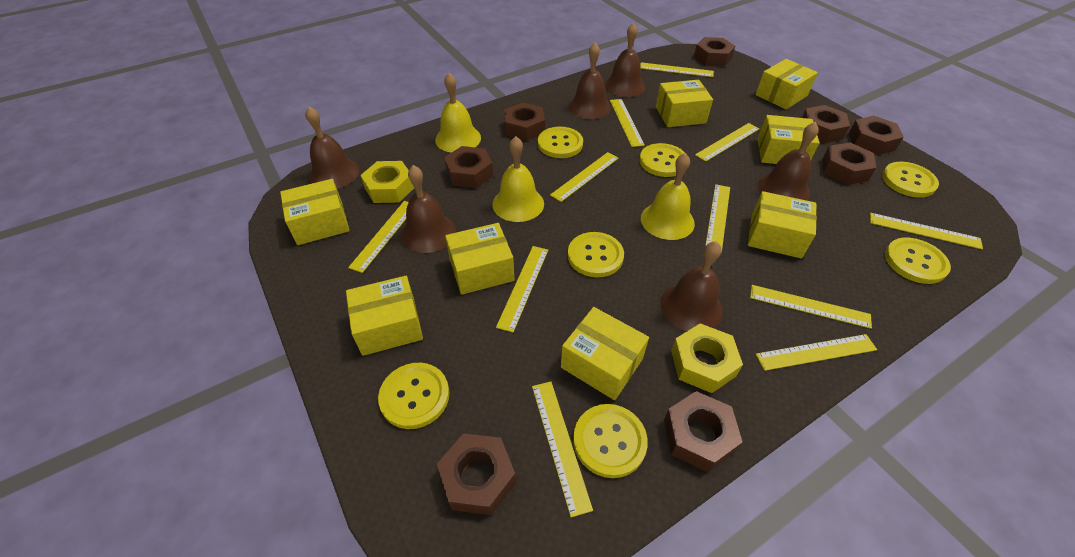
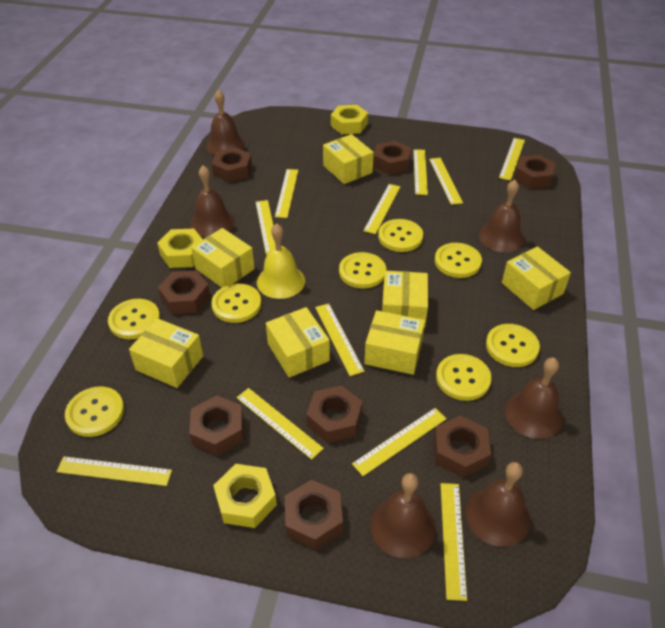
yellow bell: 3 -> 1
yellow box: 8 -> 7
yellow button: 7 -> 8
yellow nut: 2 -> 3

